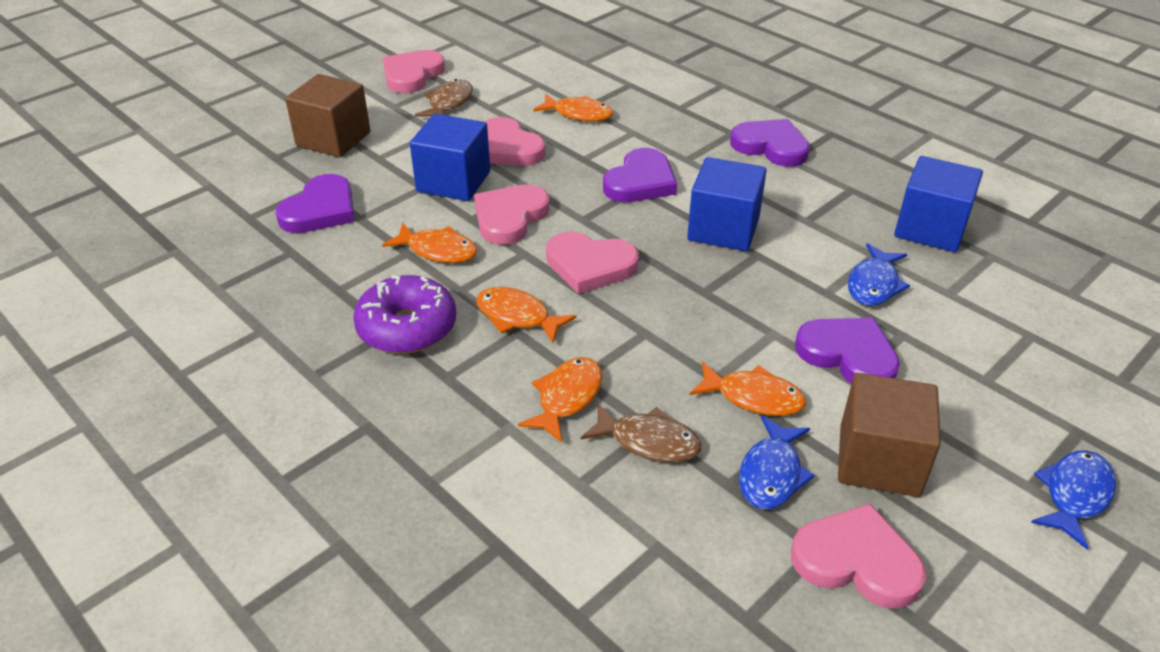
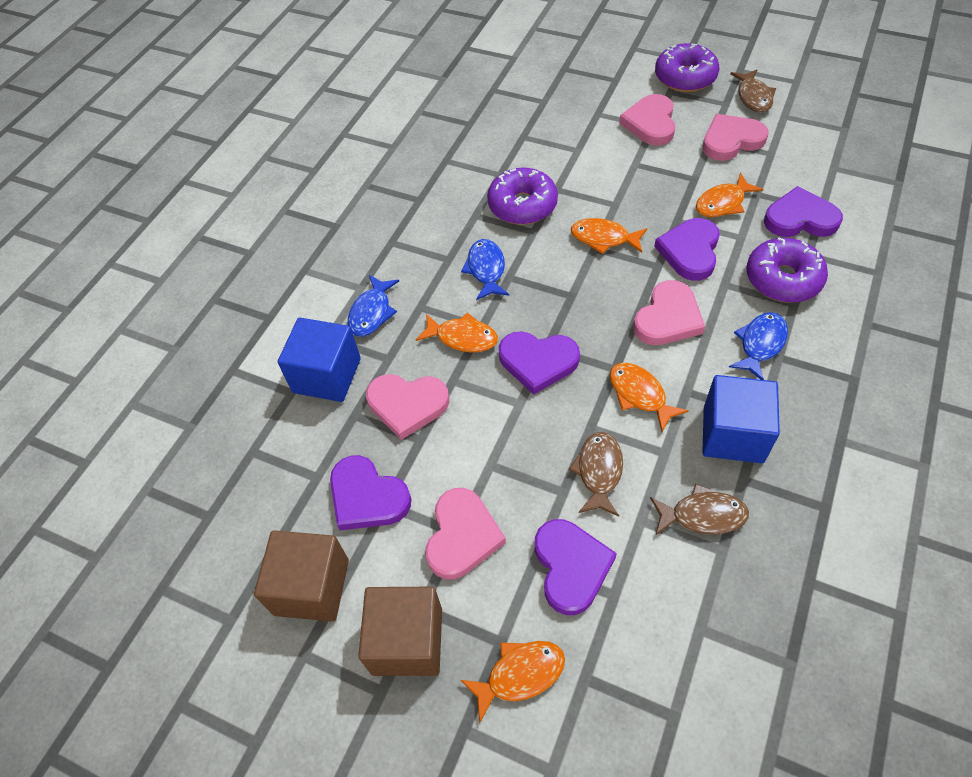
blue cube: 3 -> 2
brown fish: 2 -> 3
purple donut: 1 -> 3
purple heart: 4 -> 5

